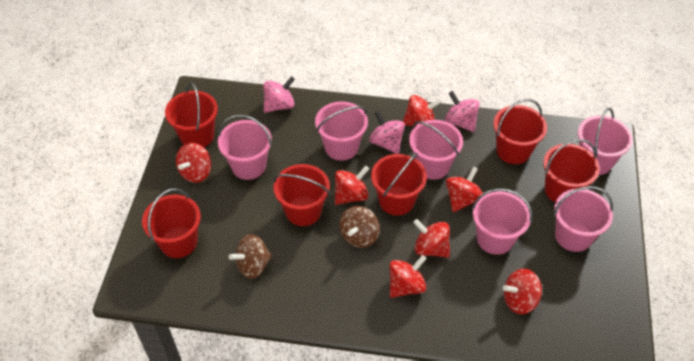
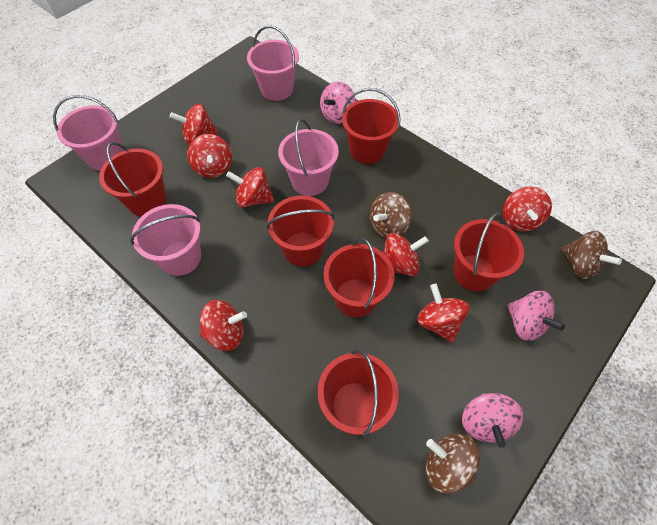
brown spinning top: 2 -> 3
pink bucket: 6 -> 4

